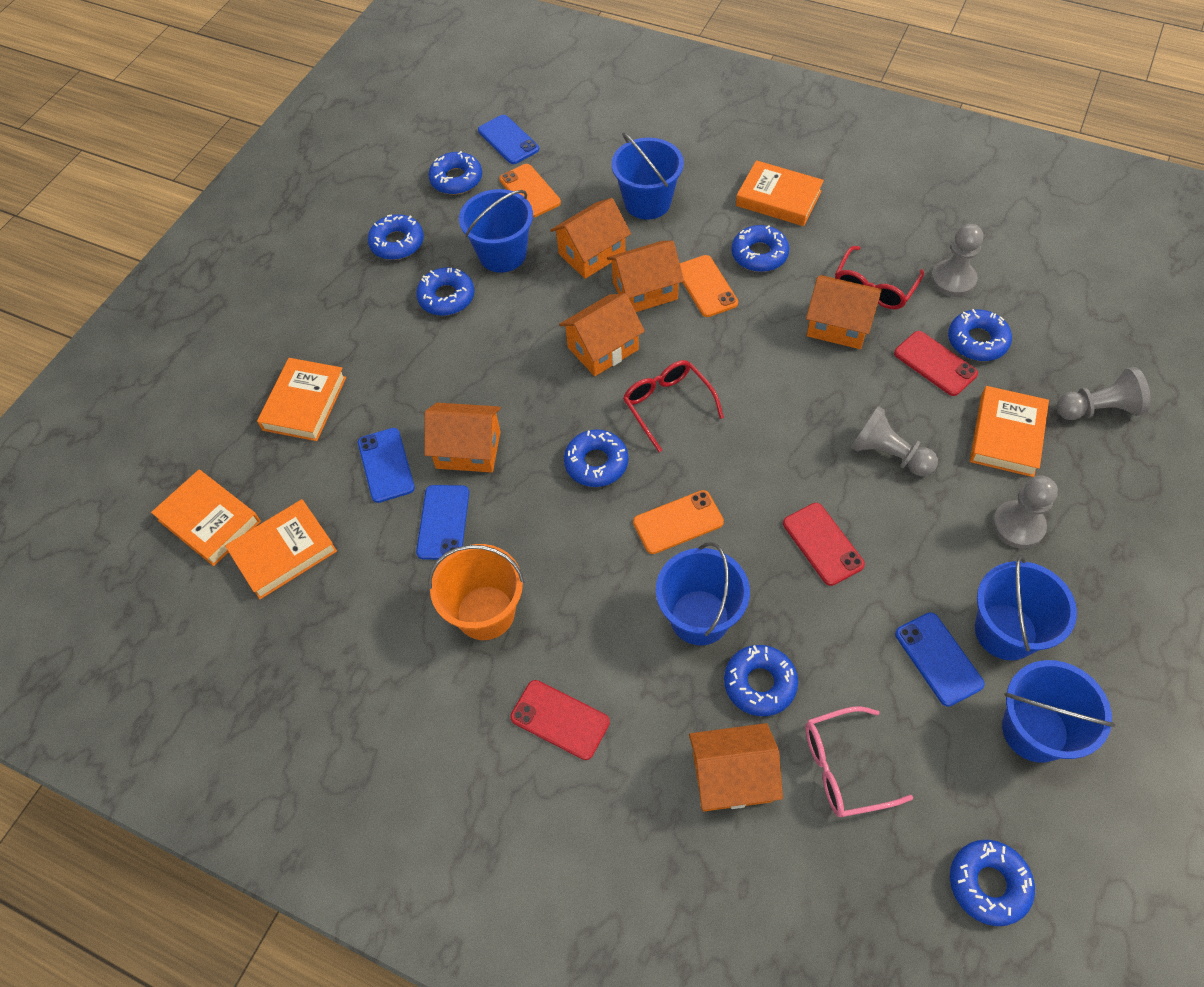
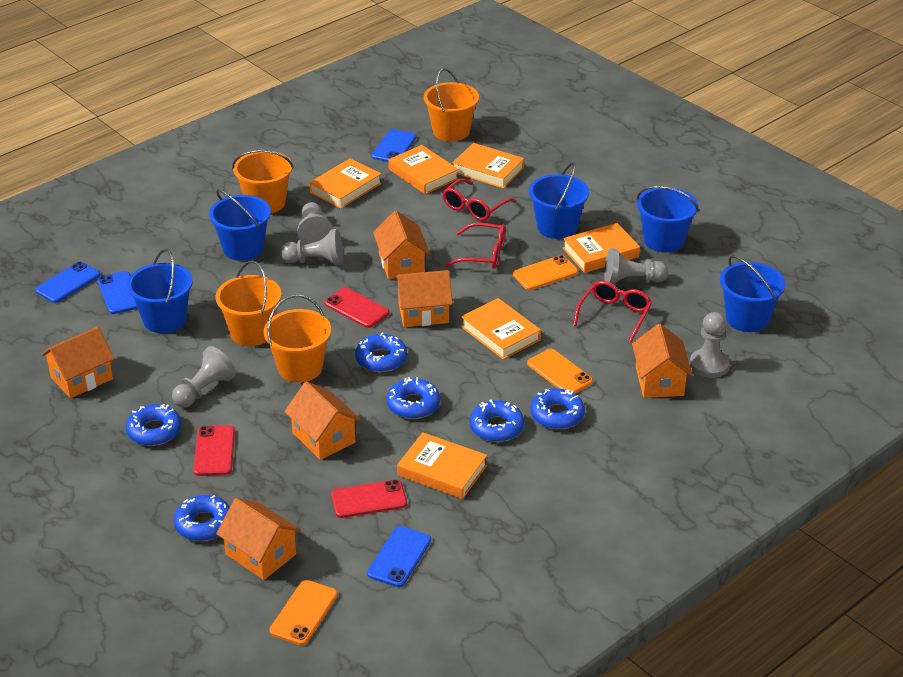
blue donut: 8 -> 6
grey pawn: 4 -> 5
orange book: 5 -> 6
orange bucket: 1 -> 4
pink glasses: 1 -> 0
red glasses: 2 -> 3

